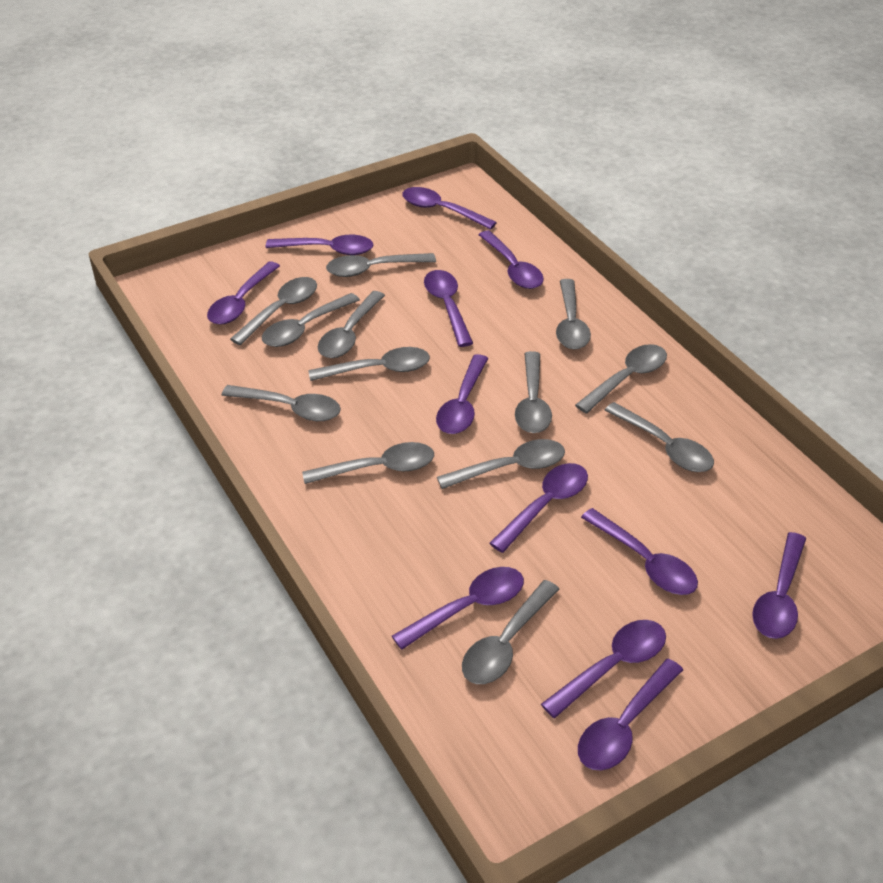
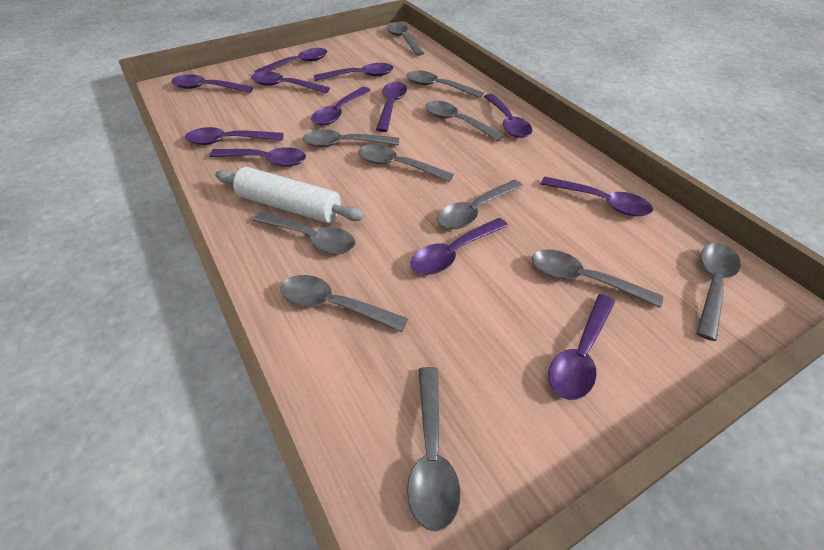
grey spoon: 13 -> 11
white rolling pin: 0 -> 1

